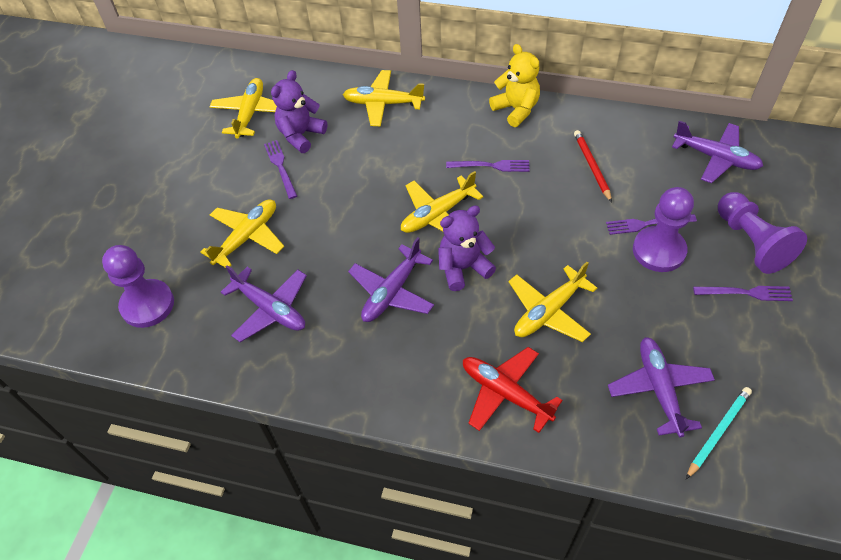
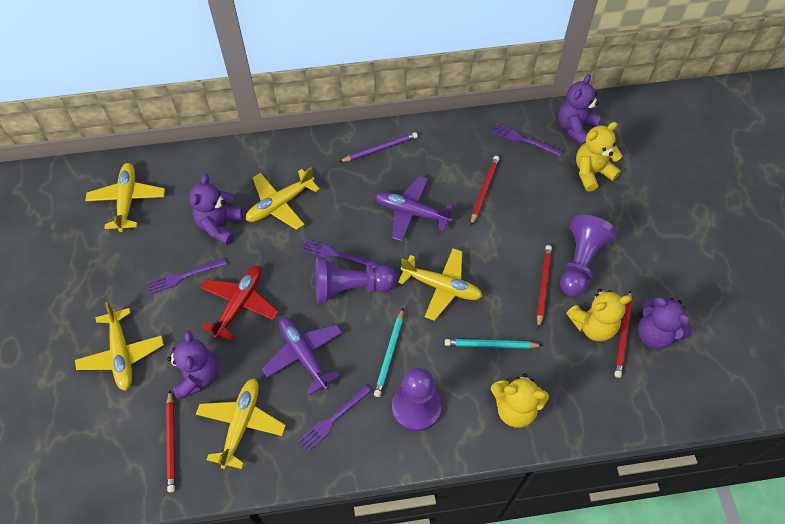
purple pencil: 0 -> 1
purple plane: 4 -> 2
purple teddy bear: 2 -> 4
red pencil: 1 -> 4
turquoise pencil: 1 -> 2
yellow teddy bear: 1 -> 3

